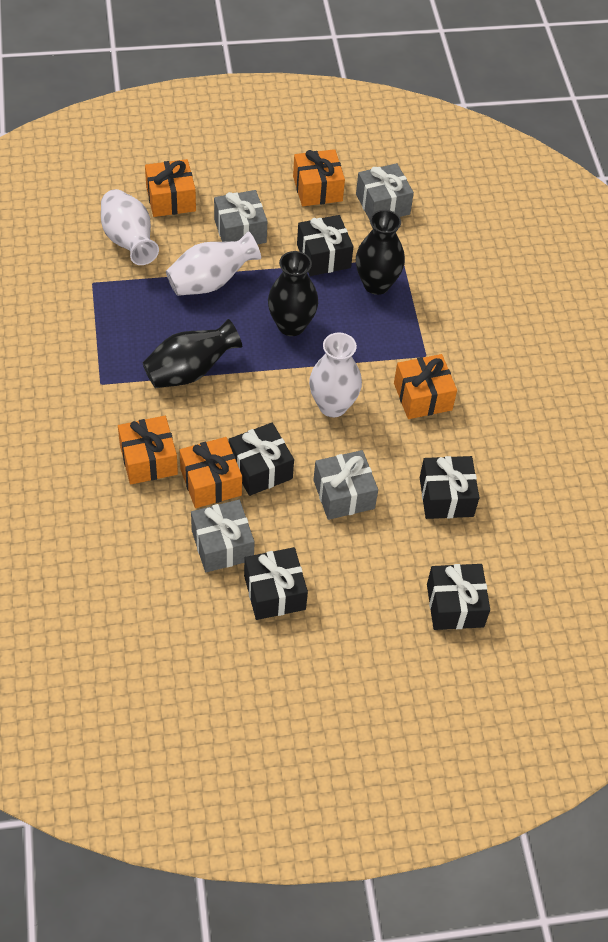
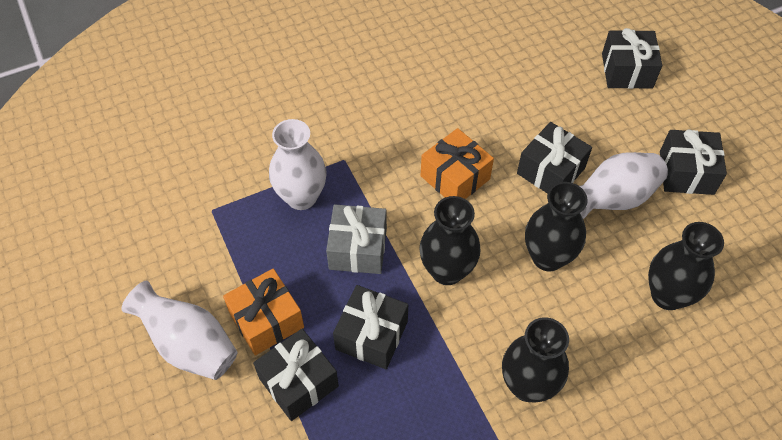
black vase: 3 -> 4
grey gift: 4 -> 1
orange gift: 5 -> 2

